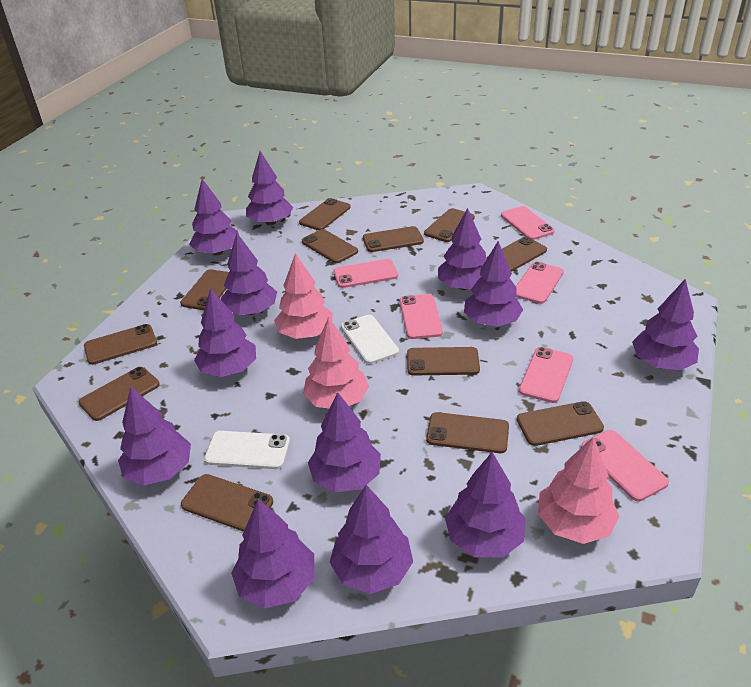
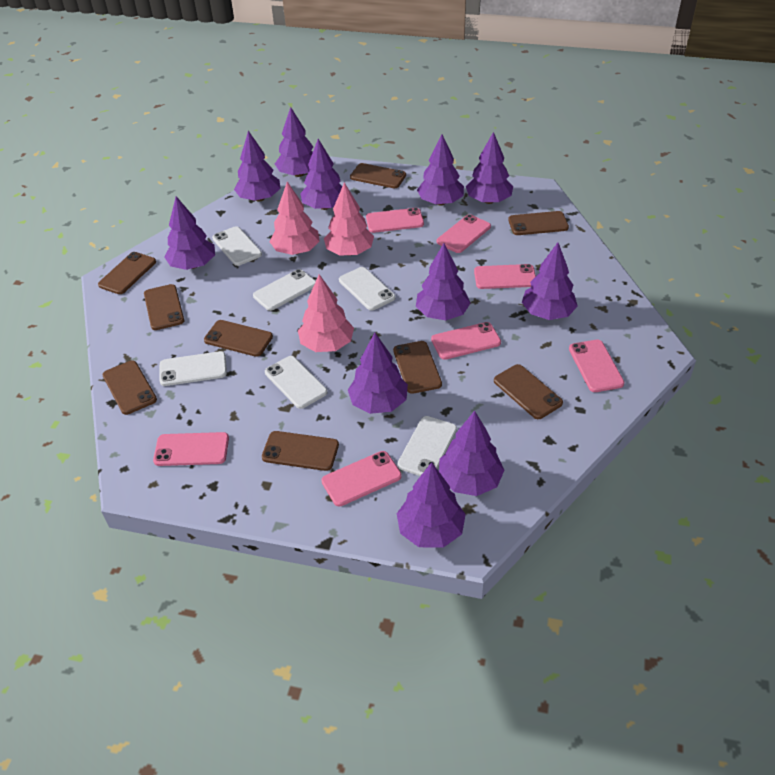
brown phone: 12 -> 9
pink phone: 6 -> 7
purple tree: 12 -> 11
white phone: 2 -> 6

